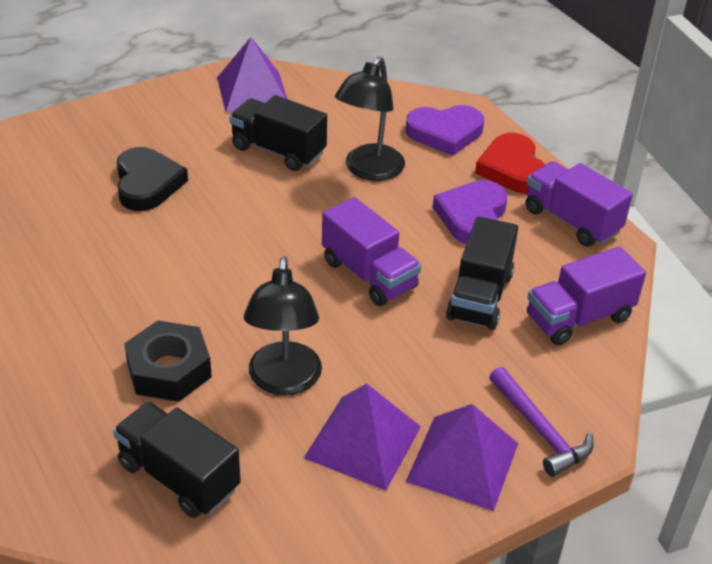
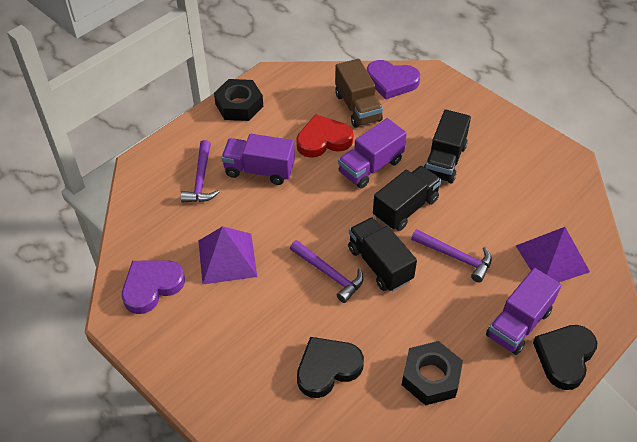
black heart: 1 -> 2
black lamp: 2 -> 0
black nut: 1 -> 2
brown truck: 0 -> 1
purple hammer: 1 -> 3
purple pyramid: 3 -> 2

